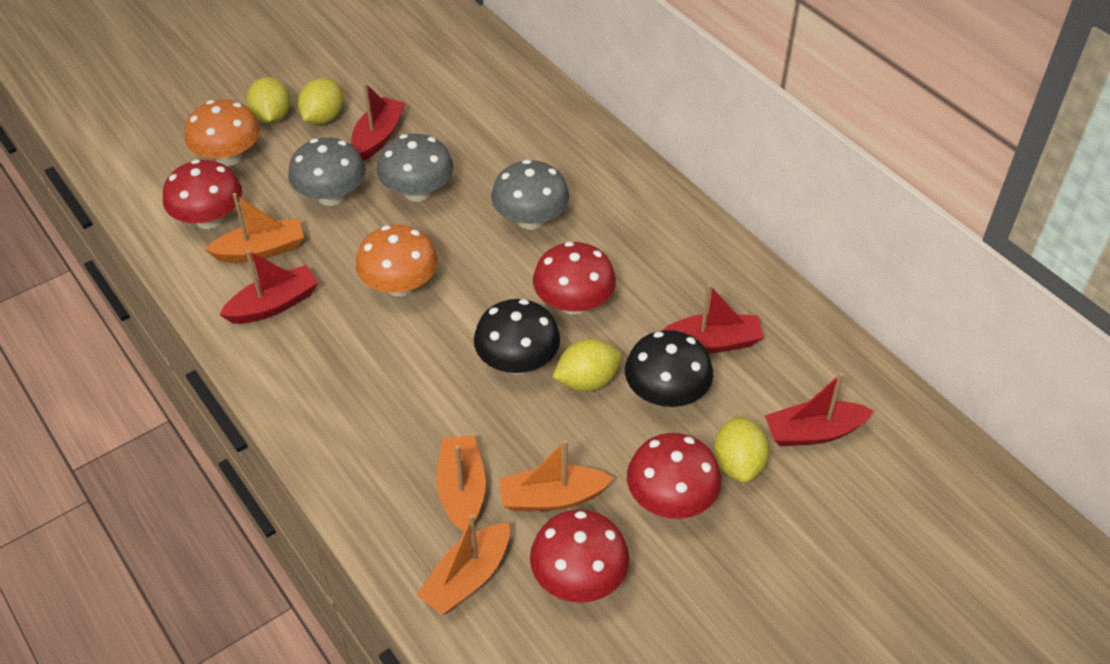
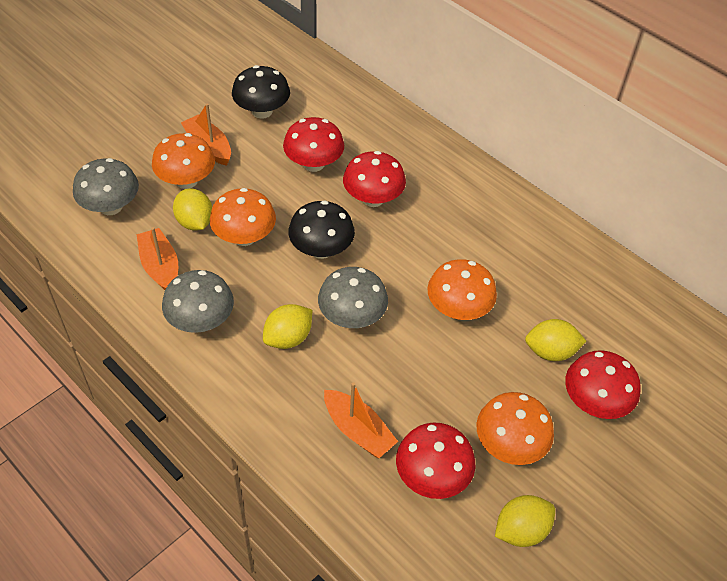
orange boat: 4 -> 3
orange mushroom: 2 -> 4
red boat: 4 -> 0

